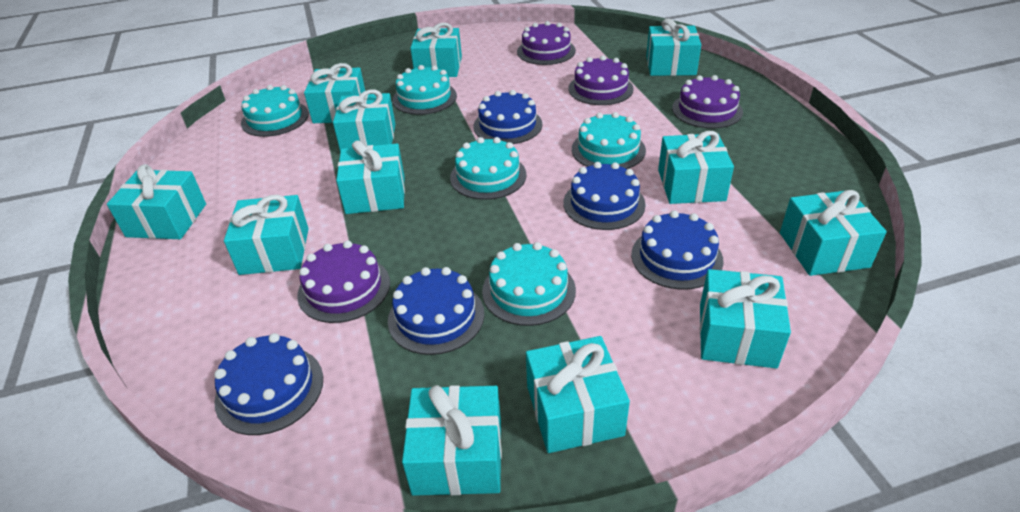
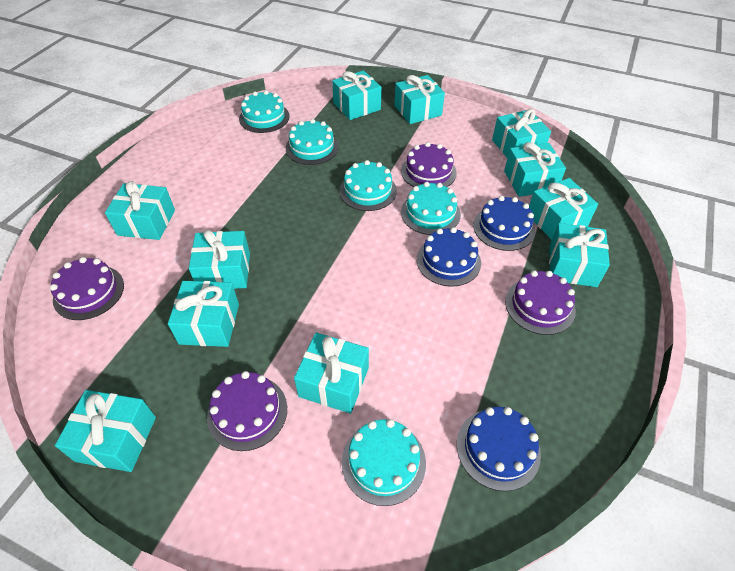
blue cake: 5 -> 3
turquoise gift: 12 -> 11

